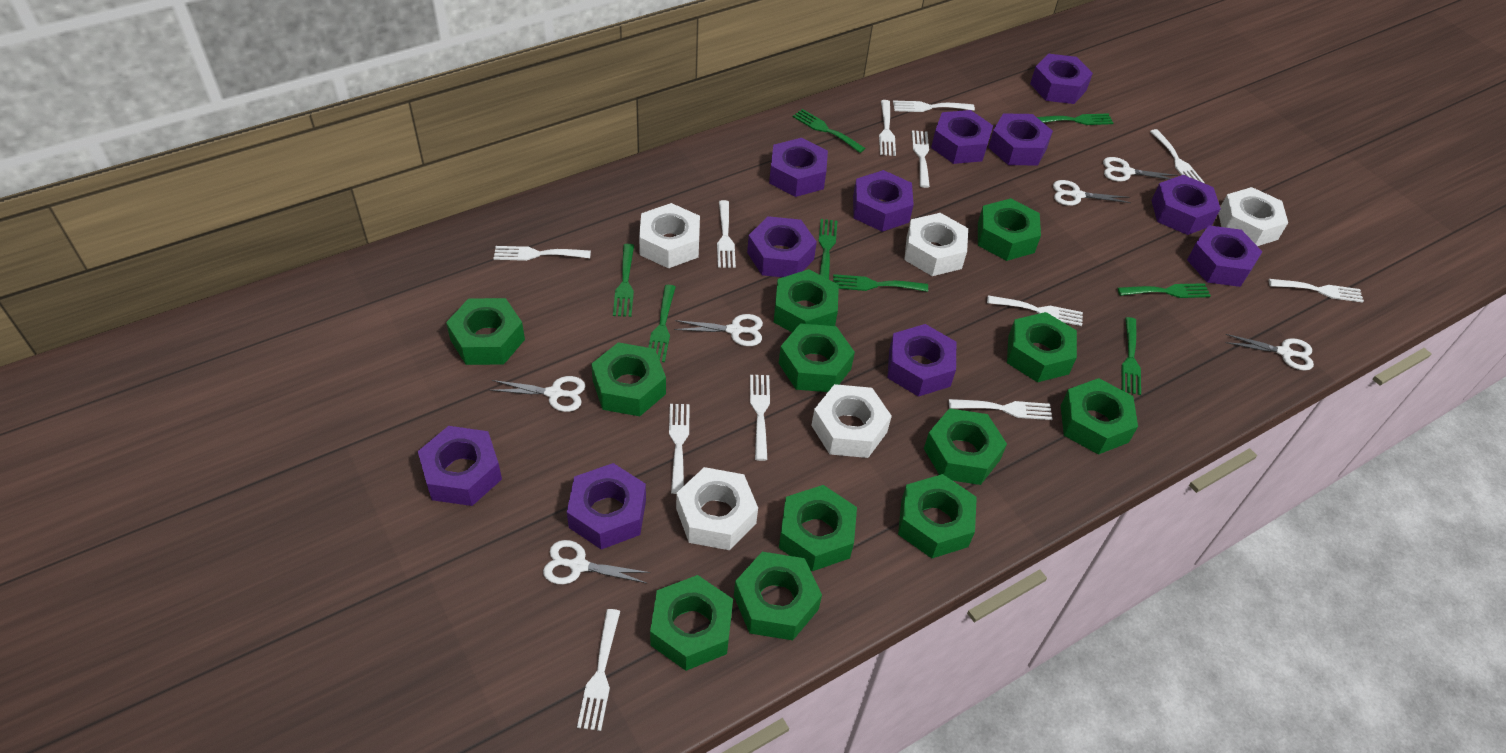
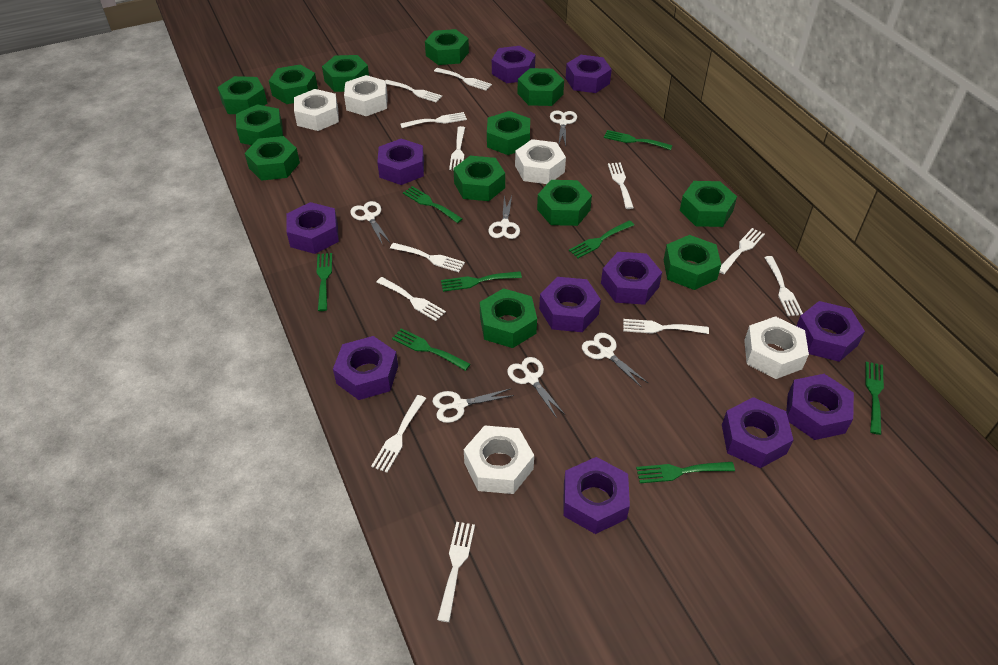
green nut: 12 -> 13

